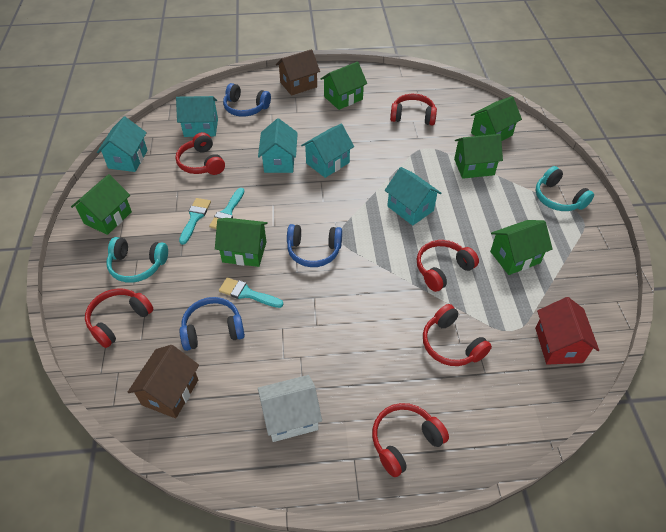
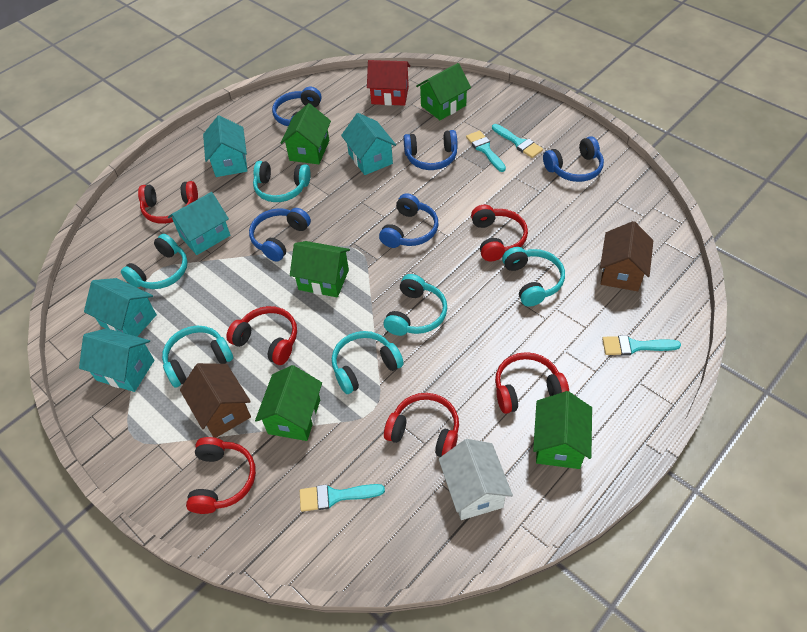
blue headphones: 3 -> 5
green house: 6 -> 5
turquoise brush: 3 -> 4
turquoise headphones: 2 -> 6

